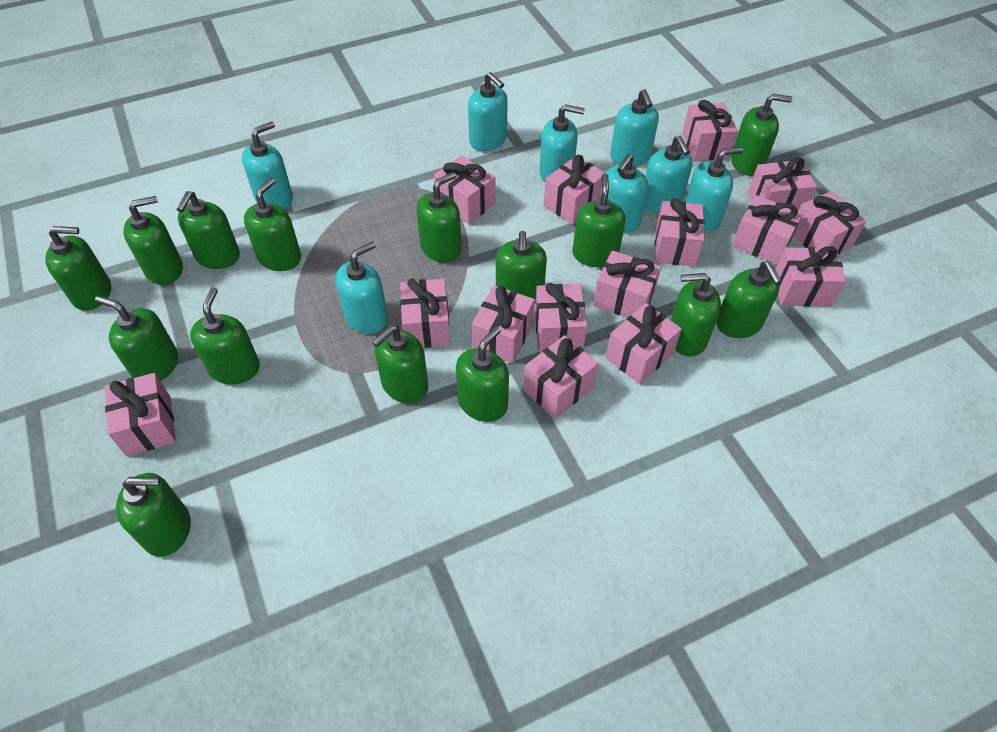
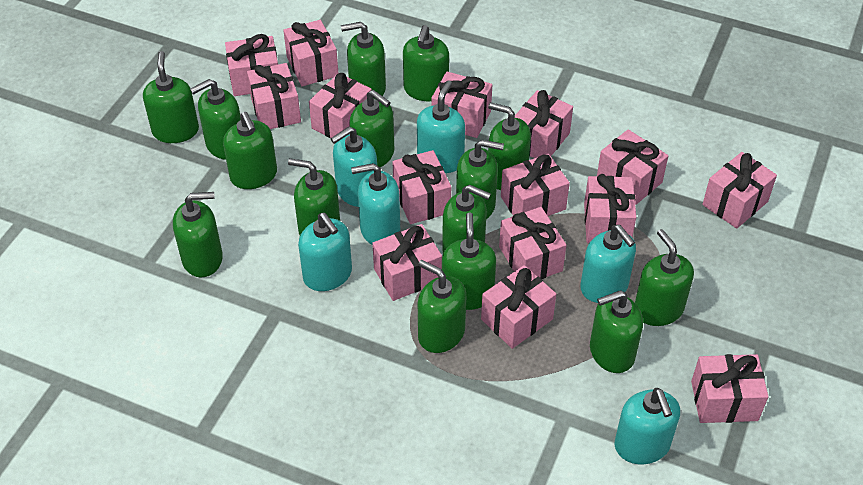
turquoise soap dispenser: 8 -> 6

